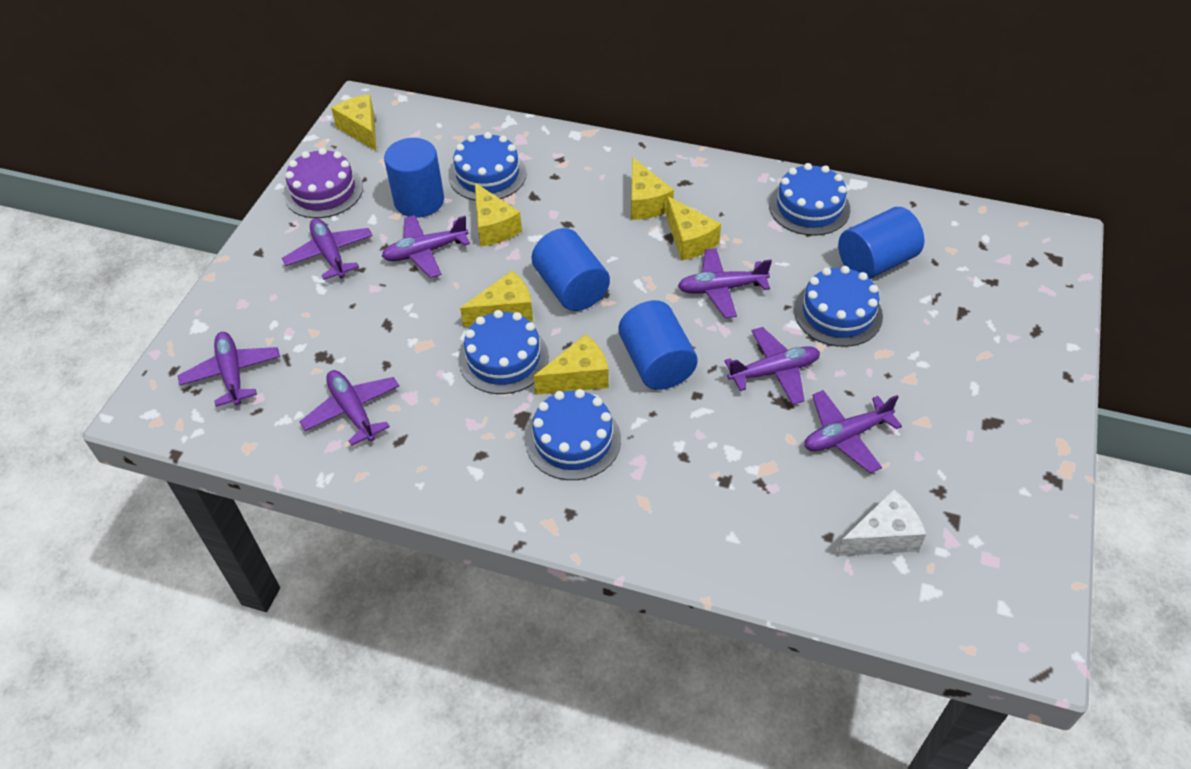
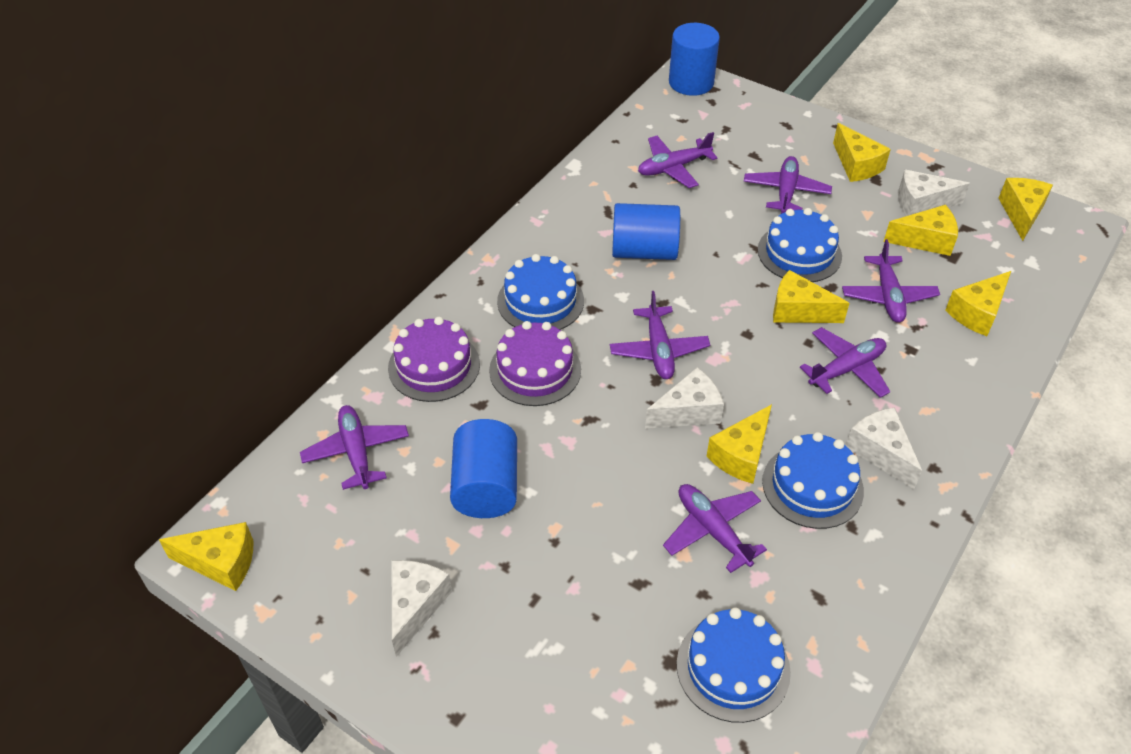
blue cake: 5 -> 4
blue cylinder: 4 -> 3
purple cake: 1 -> 2
white cheese: 1 -> 4
yellow cheese: 6 -> 7

